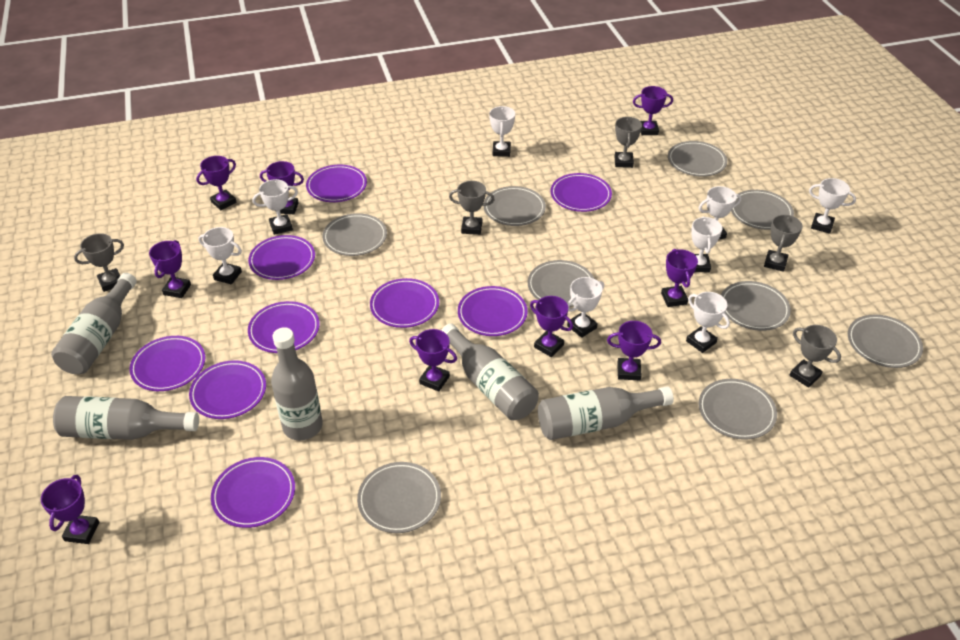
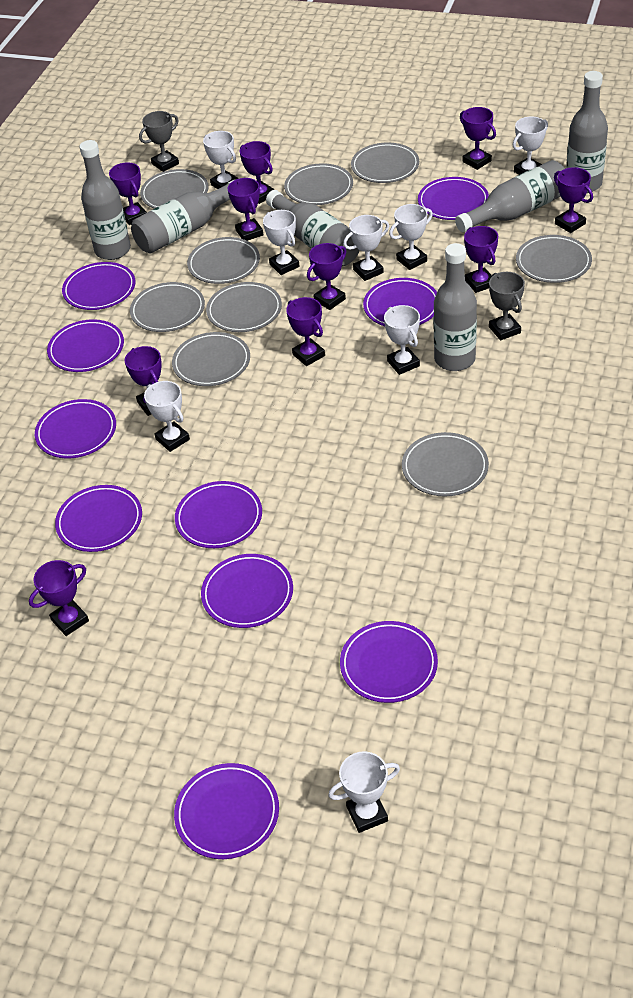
grey bottle: 5 -> 6
grey trophy: 5 -> 2
purple plate: 9 -> 10
purple trophy: 9 -> 10

